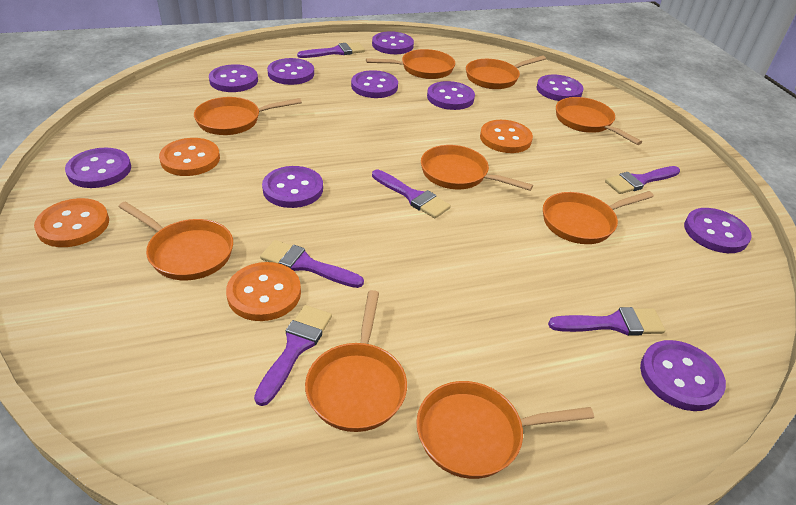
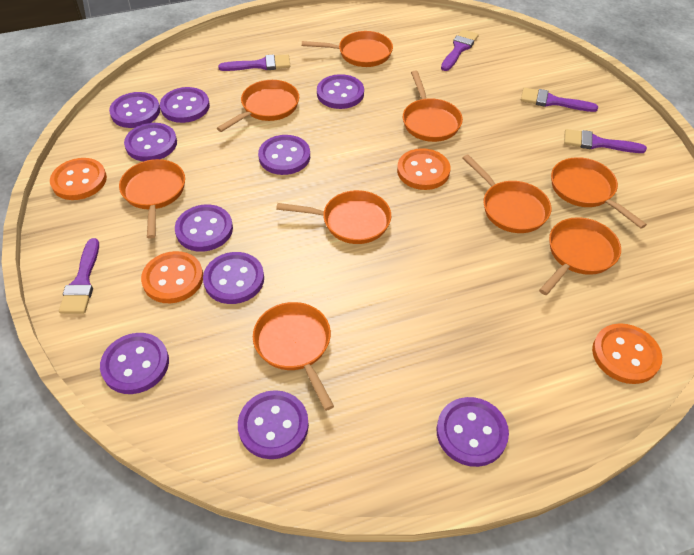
purple brush: 6 -> 5

